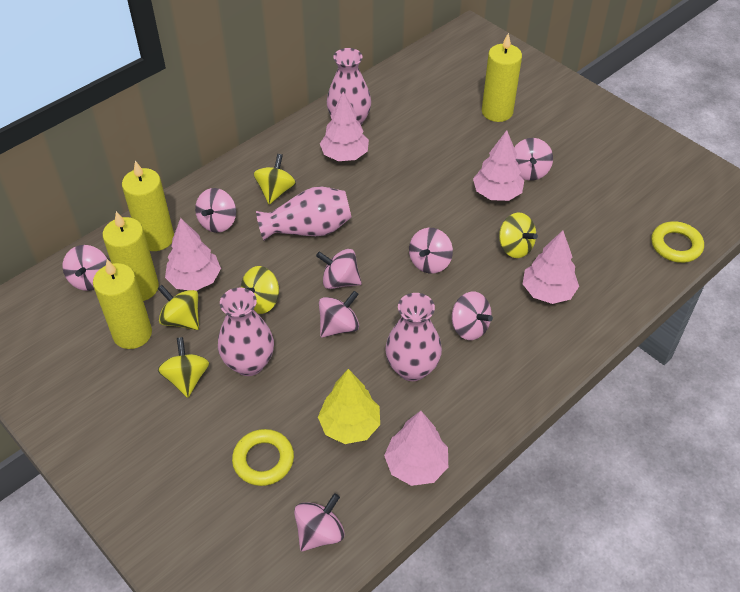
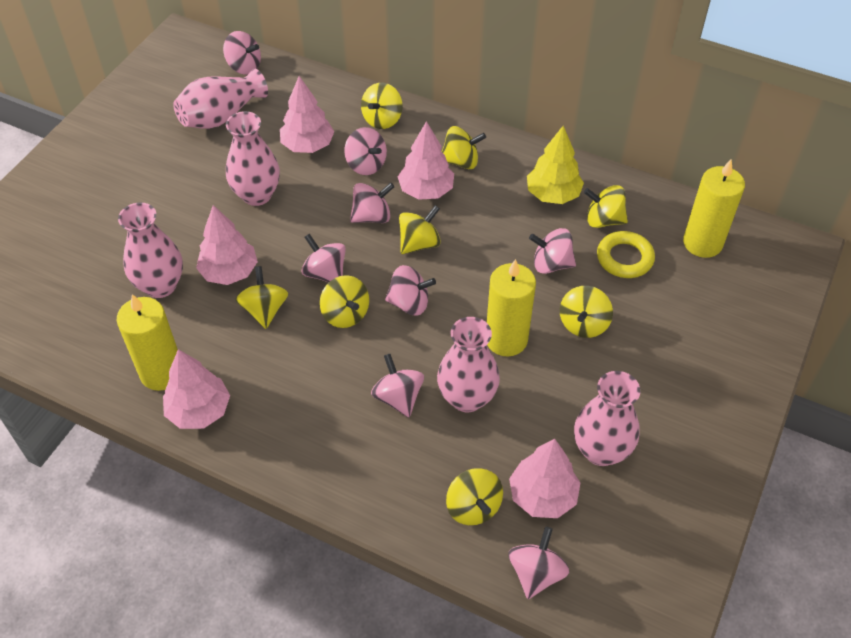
pink vase: 4 -> 5
yellow candle: 4 -> 3
yellow ring: 2 -> 1
yellow spinning top: 5 -> 8

